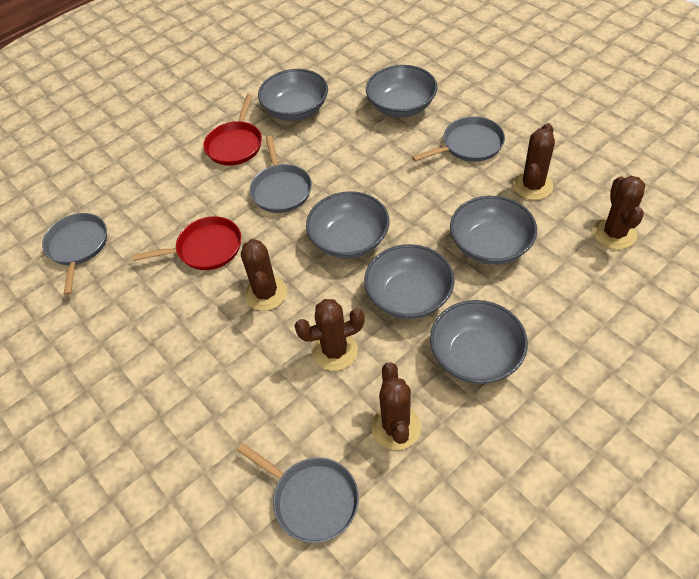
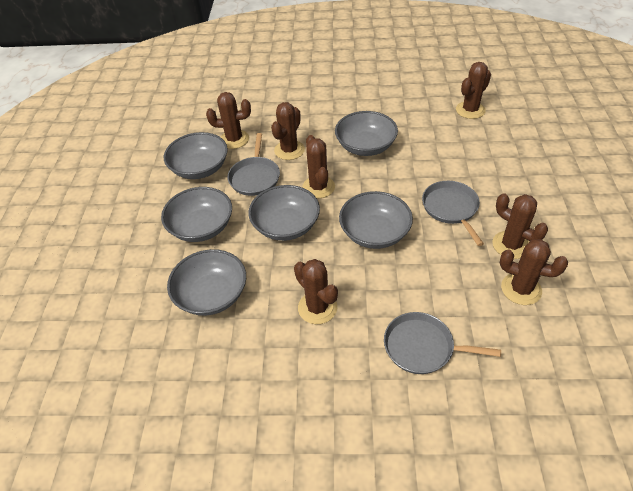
brown cactus: 5 -> 7
grey pan: 4 -> 3
red pan: 2 -> 0

